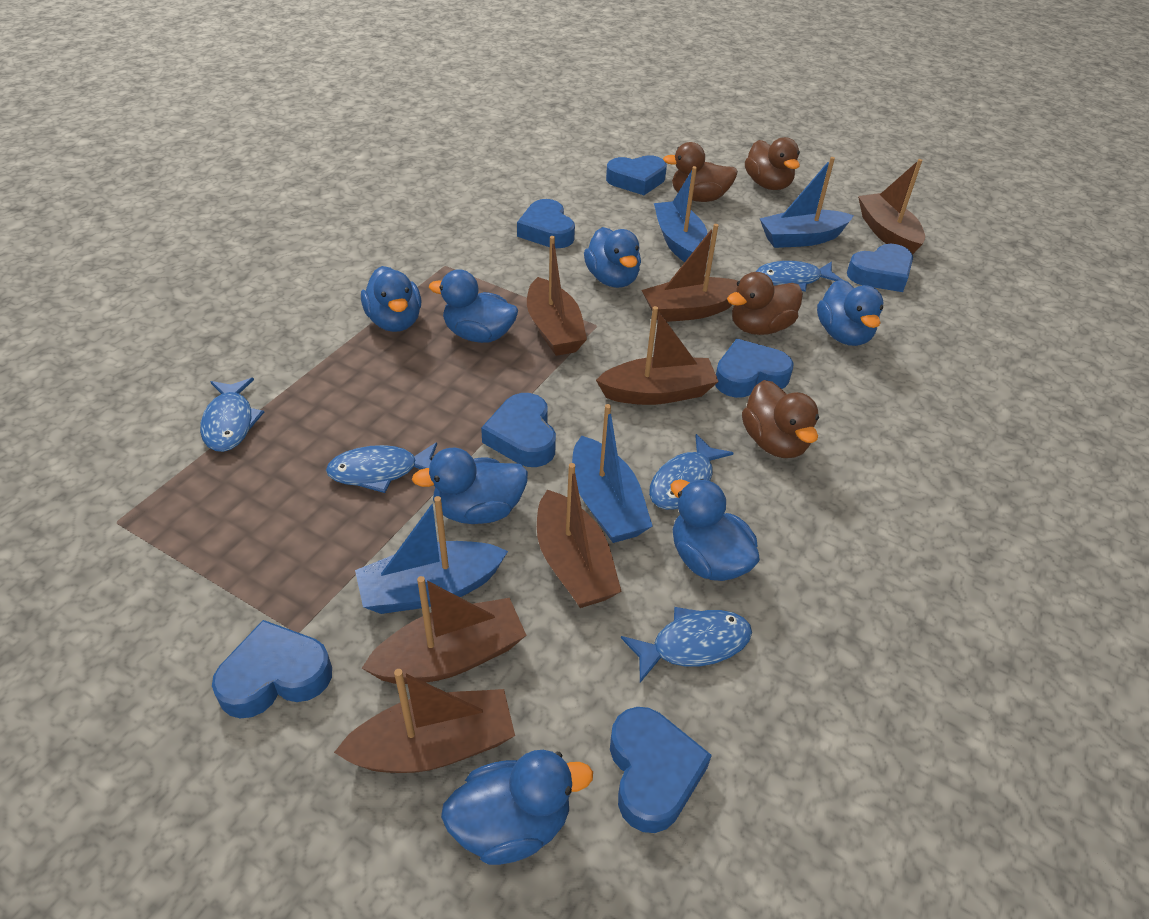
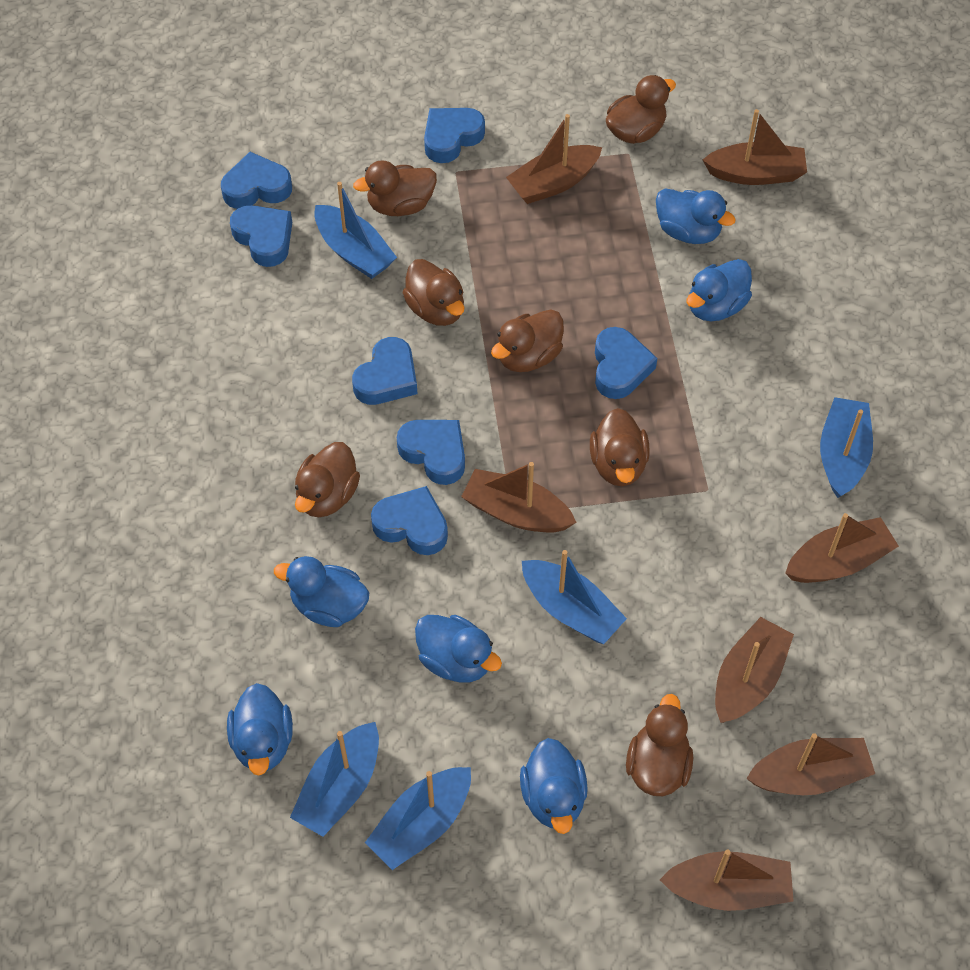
blue boat: 4 -> 5
blue duck: 7 -> 6
blue fish: 5 -> 0
brown duck: 4 -> 7

